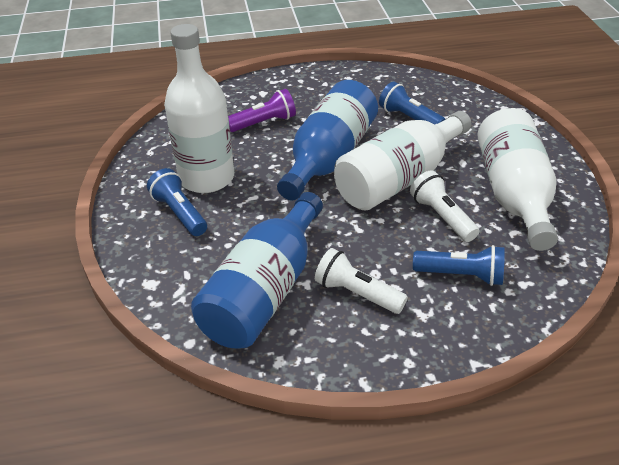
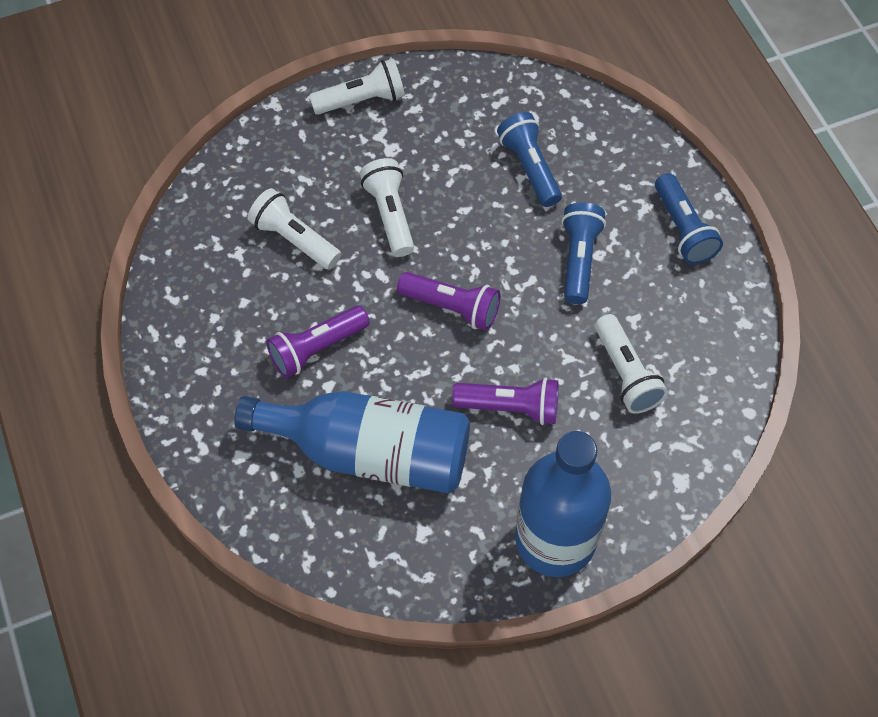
purple flashlight: 1 -> 3
white bottle: 3 -> 0
white flashlight: 2 -> 4

